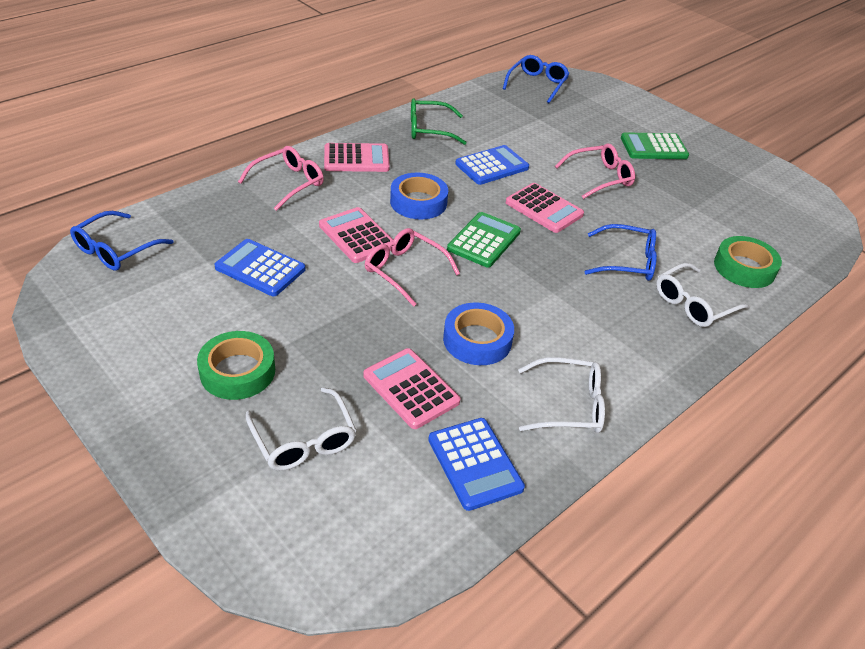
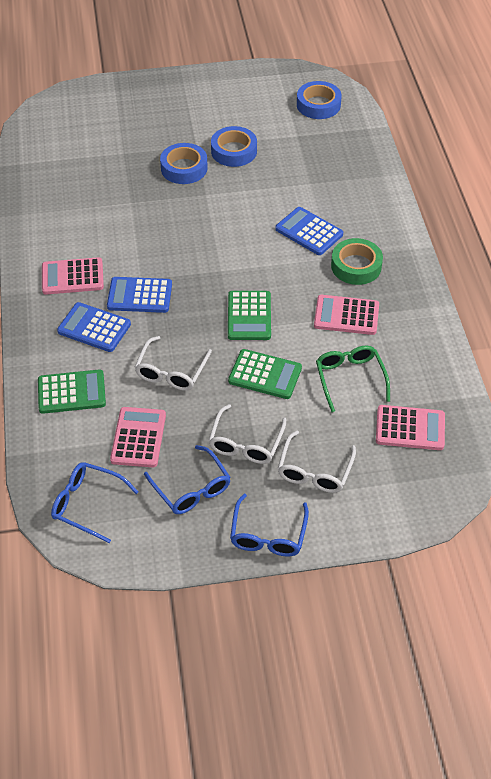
blue tape: 2 -> 3
green calculator: 2 -> 3
green tape: 2 -> 1
pink glasses: 3 -> 0

